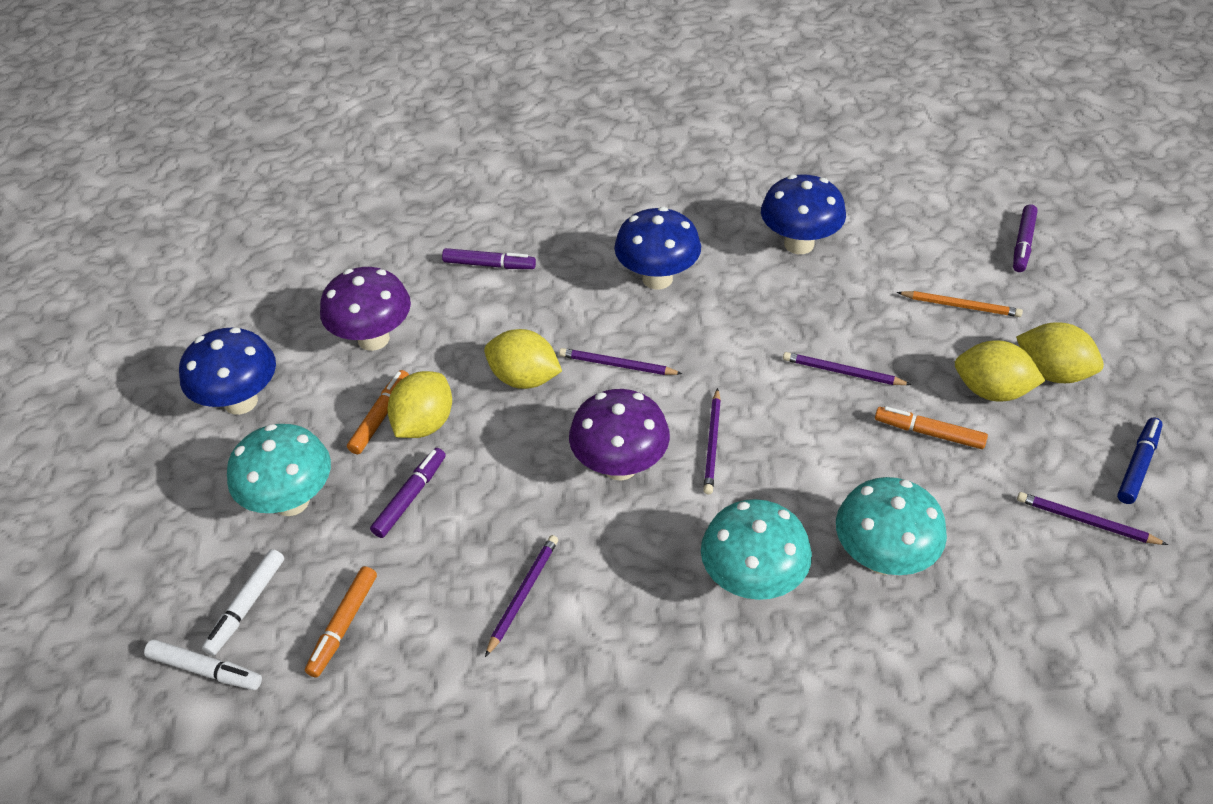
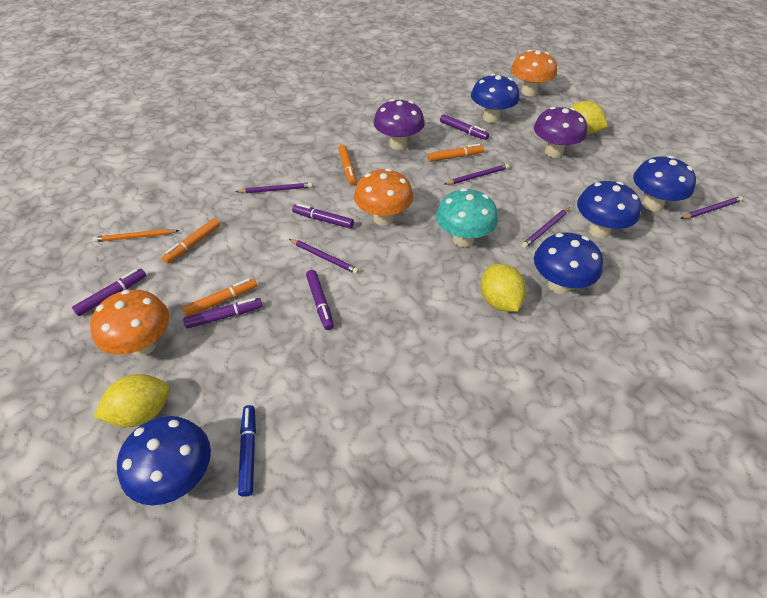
blue mushroom: 3 -> 5
orange marker: 3 -> 4
orange mushroom: 0 -> 3
purple marker: 3 -> 5
turquoise mushroom: 3 -> 1
white marker: 2 -> 0
yellow lemon: 4 -> 3

